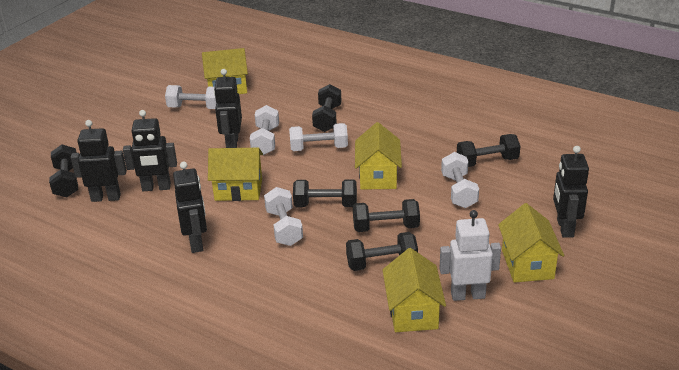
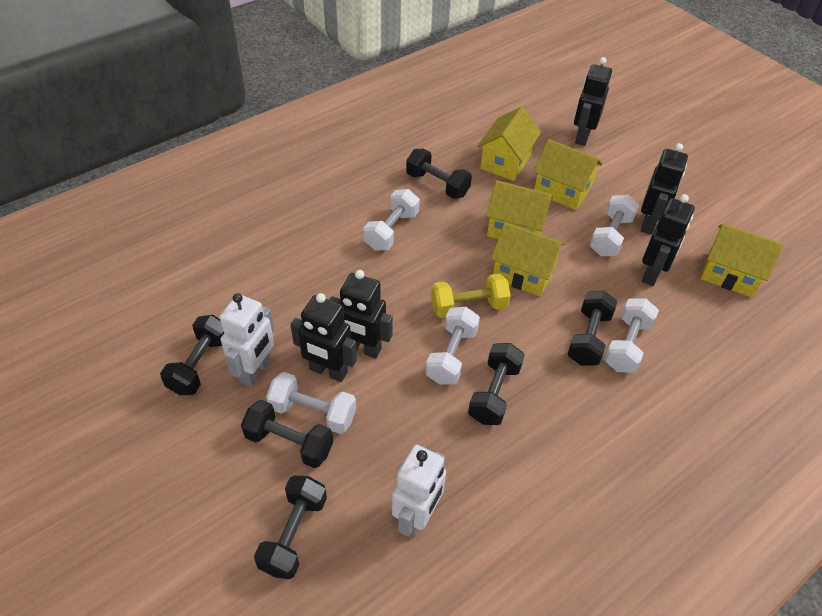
white robot: 1 -> 2
yellow dumbbell: 0 -> 1

